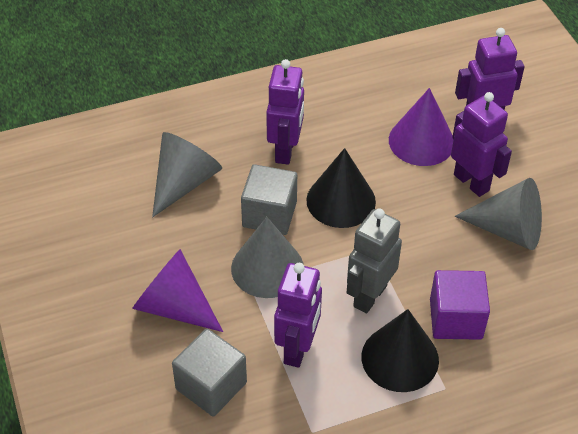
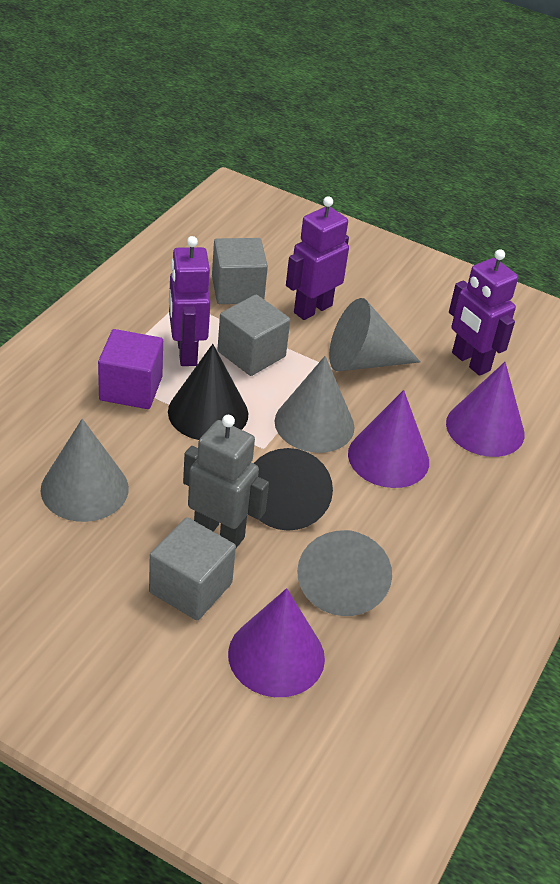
grey cone: 3 -> 4
grey cube: 2 -> 3
purple cone: 2 -> 3
purple robot: 4 -> 3

